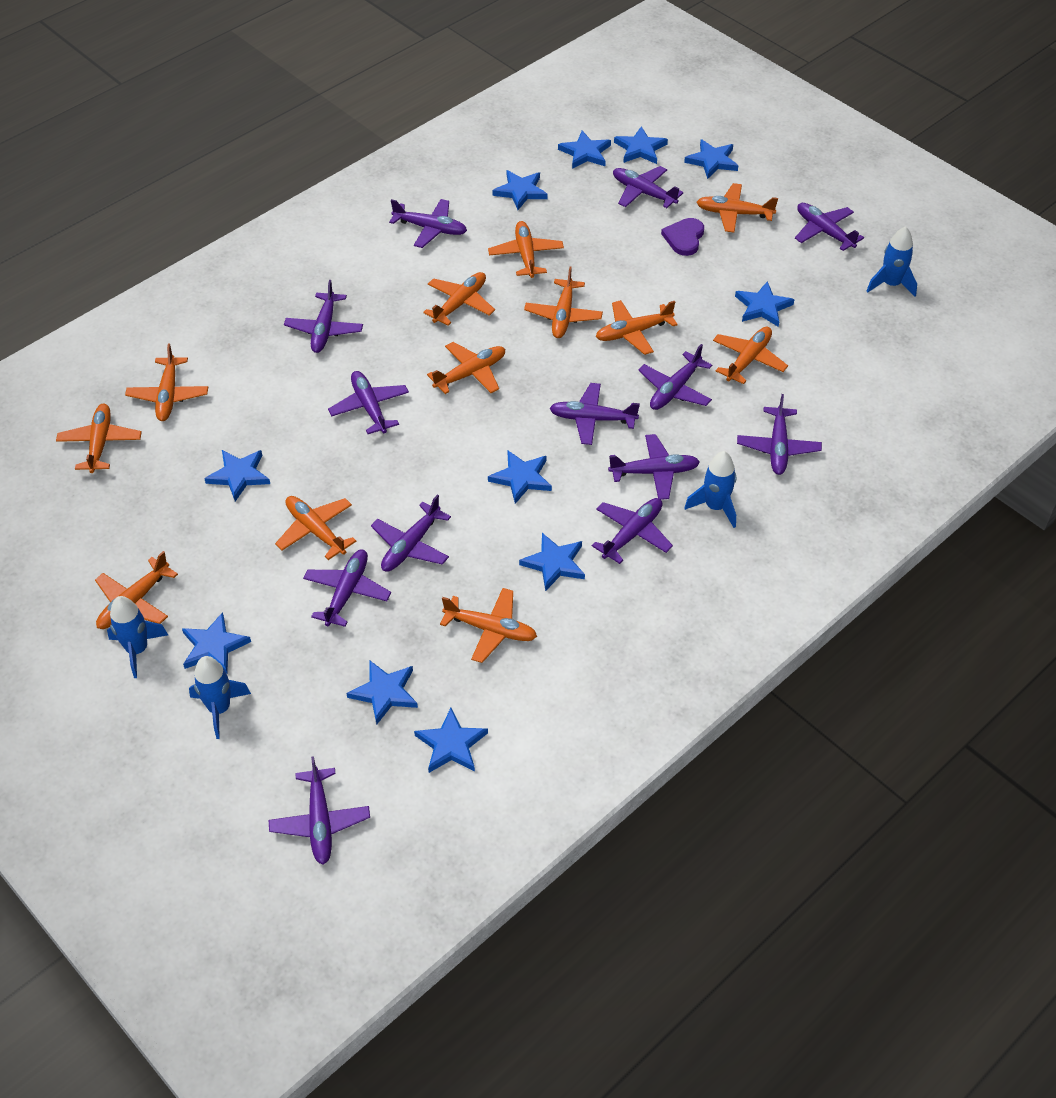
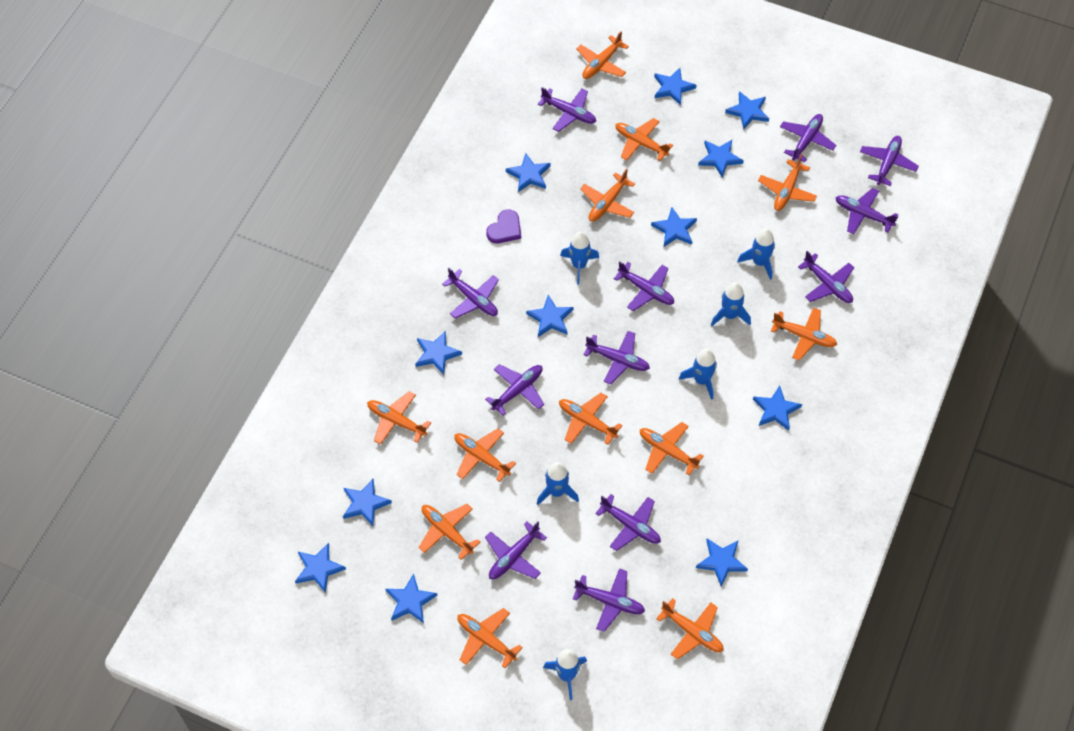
blue rocket: 4 -> 6
blue star: 11 -> 12
purple plane: 13 -> 12

